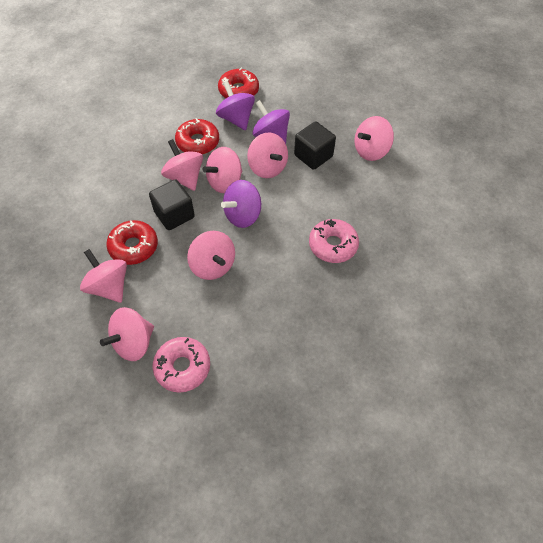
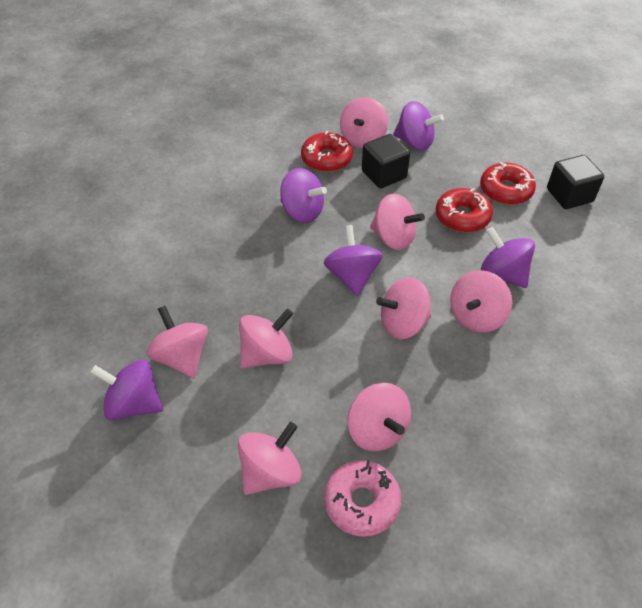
pink donut: 2 -> 1
pink spinning top: 7 -> 8
purple spinning top: 3 -> 5

